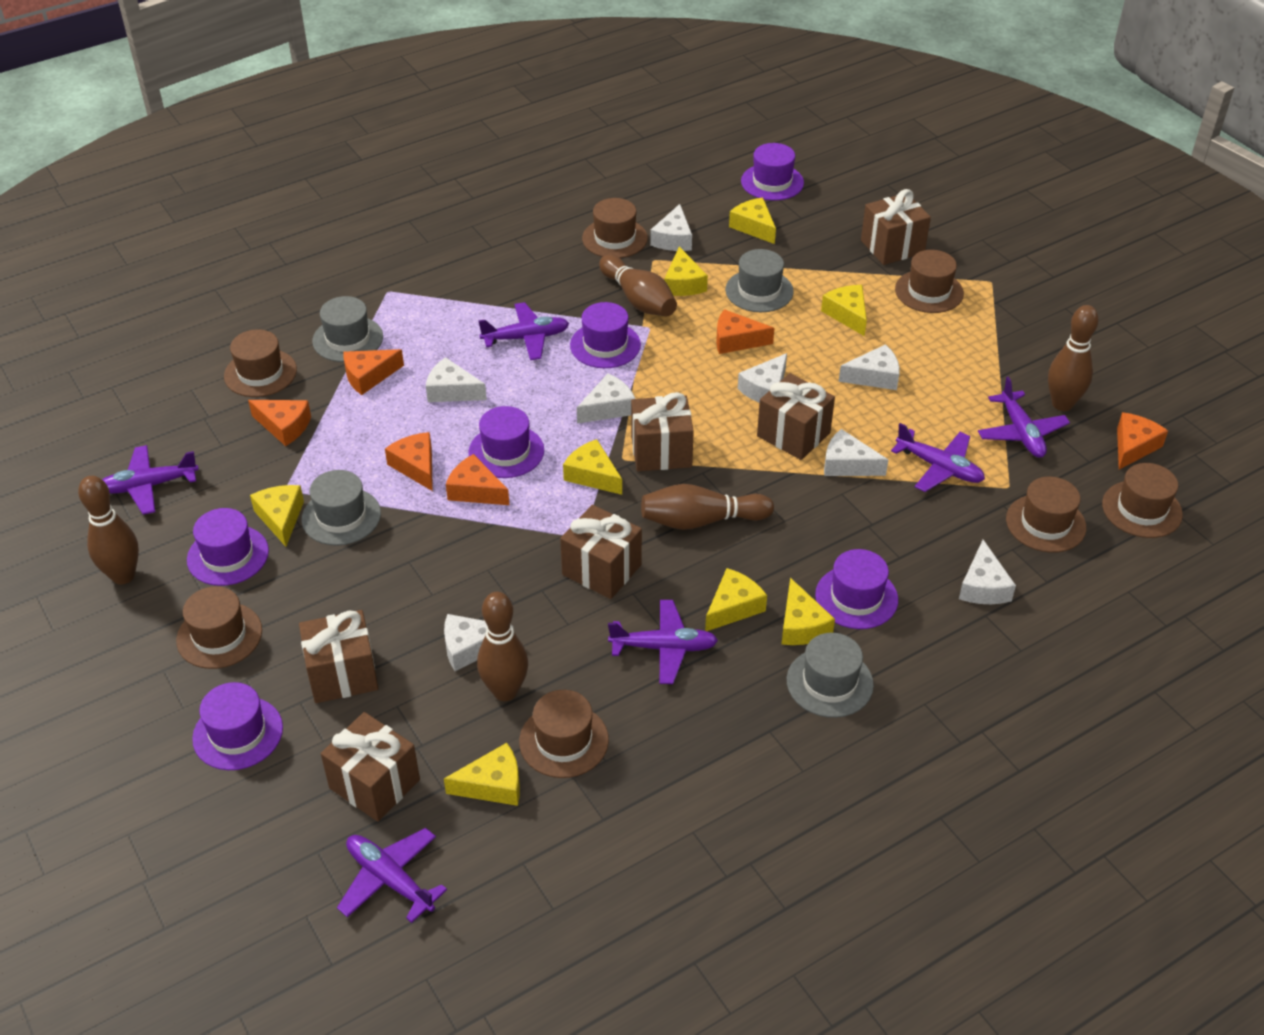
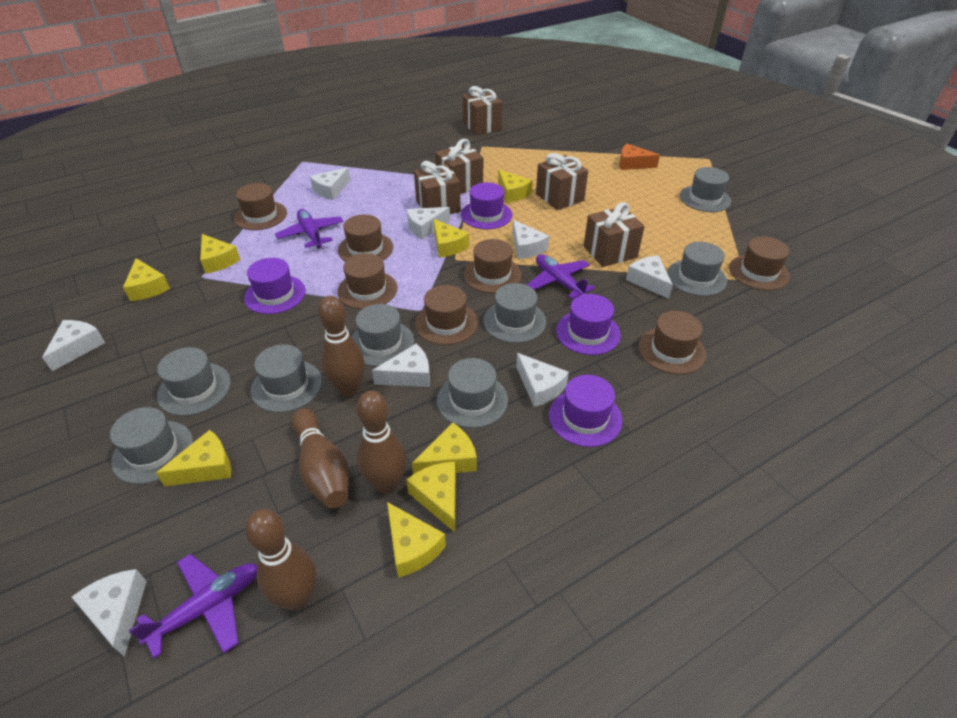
brown bowling pin: 5 -> 4
brown gift: 6 -> 5
grey hat: 4 -> 8
orange cheese: 6 -> 1
purple hat: 6 -> 4
purple plane: 6 -> 3

